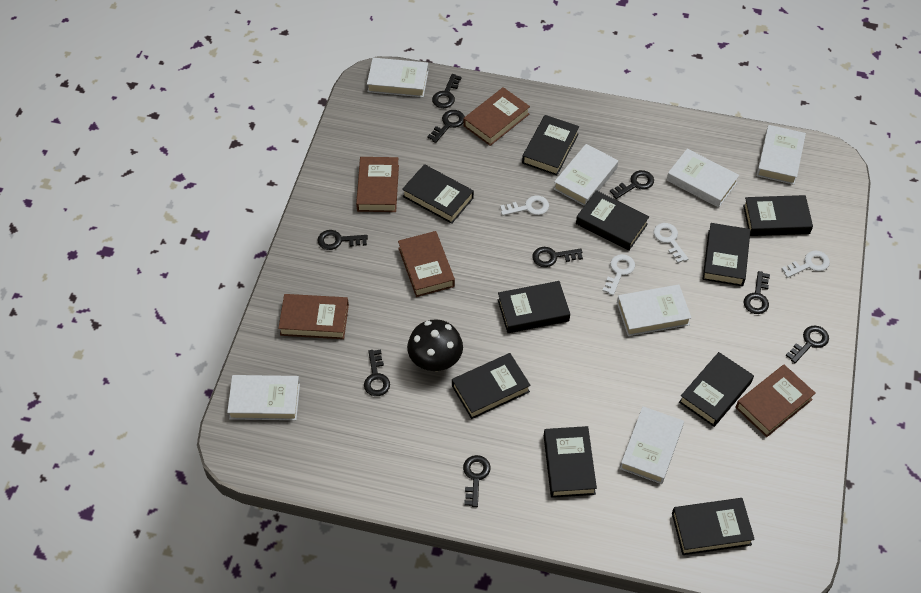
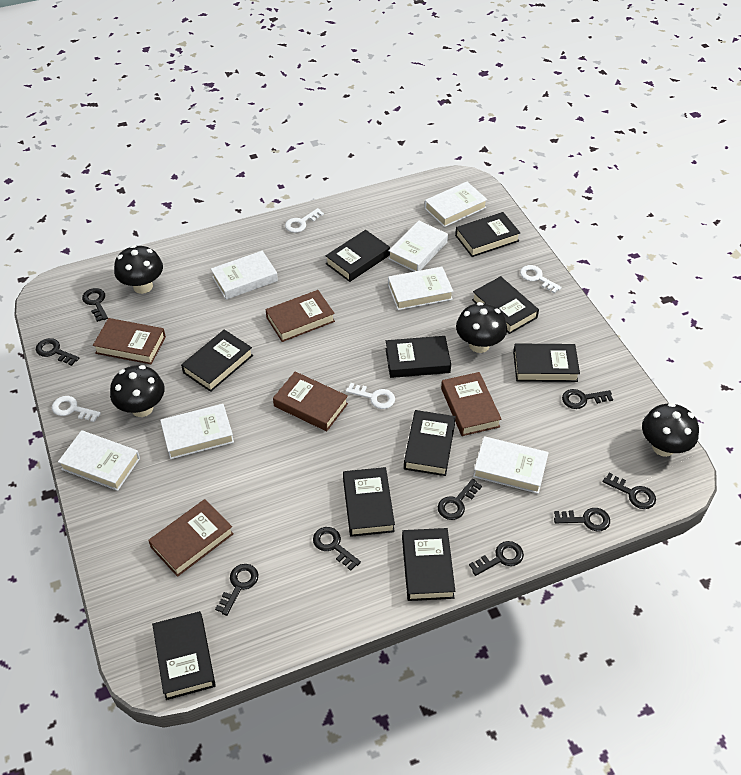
black mushroom: 1 -> 4

